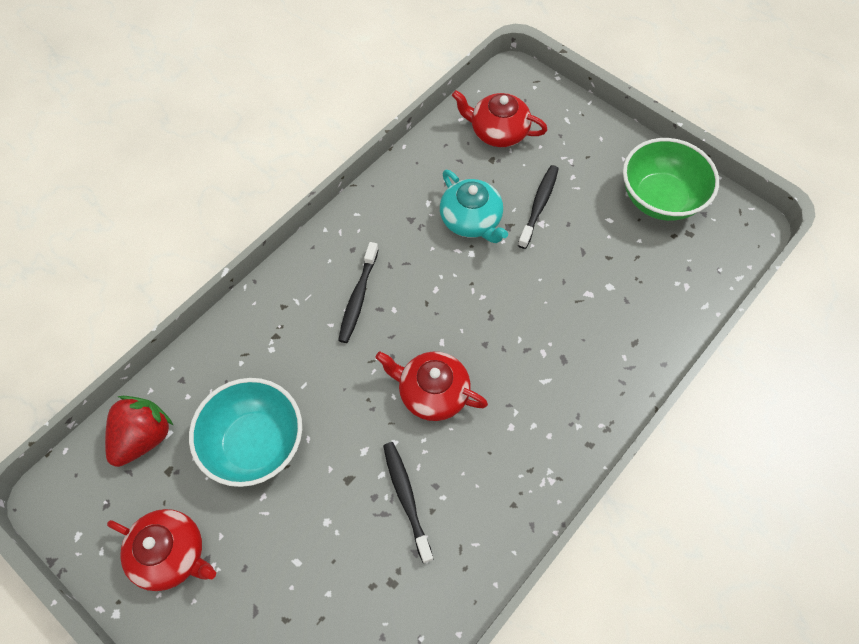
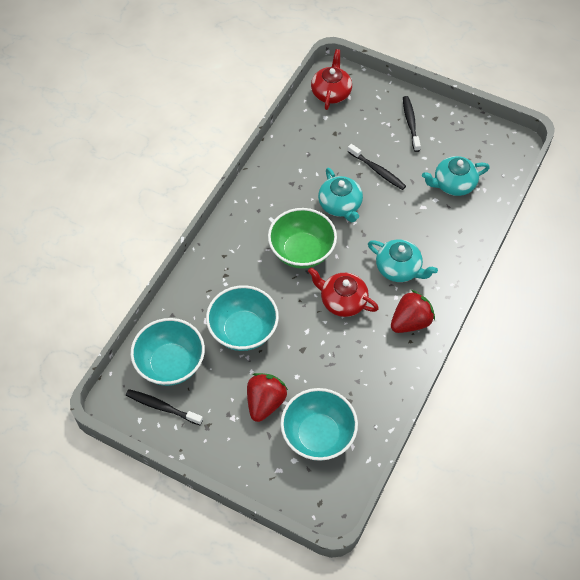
red strawberry: 1 -> 2
red teapot: 3 -> 2
turquoise bowl: 1 -> 3
turquoise teapot: 1 -> 3

